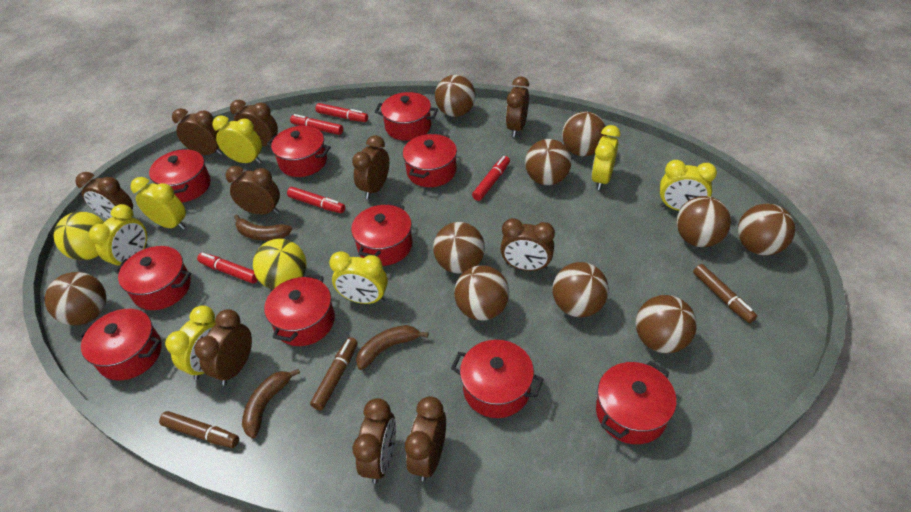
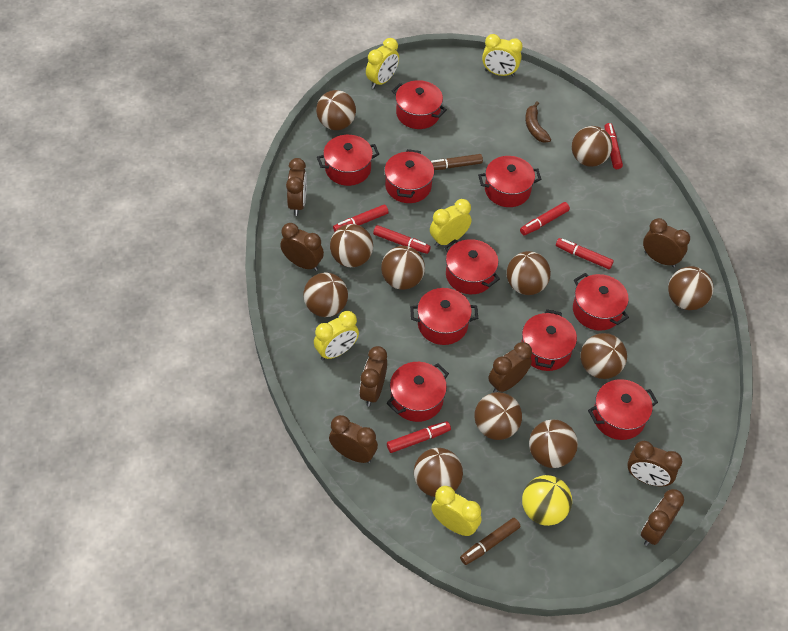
brown ball: 10 -> 11
brown banana: 3 -> 1
brown clock: 10 -> 8
brown marker: 3 -> 2
red marker: 5 -> 6
yellow ball: 2 -> 1
yellow clock: 7 -> 5

